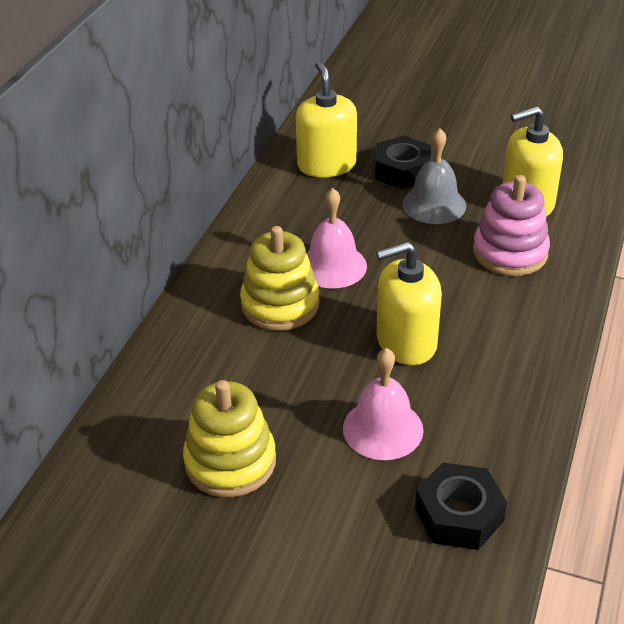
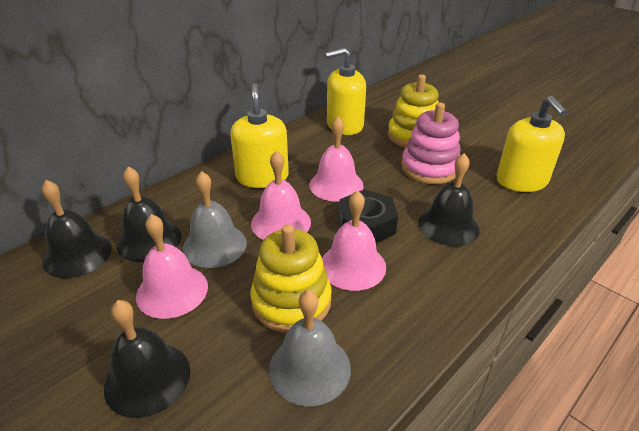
black bell: 0 -> 4
black nut: 2 -> 1
grey bell: 1 -> 2
pink bell: 2 -> 4

